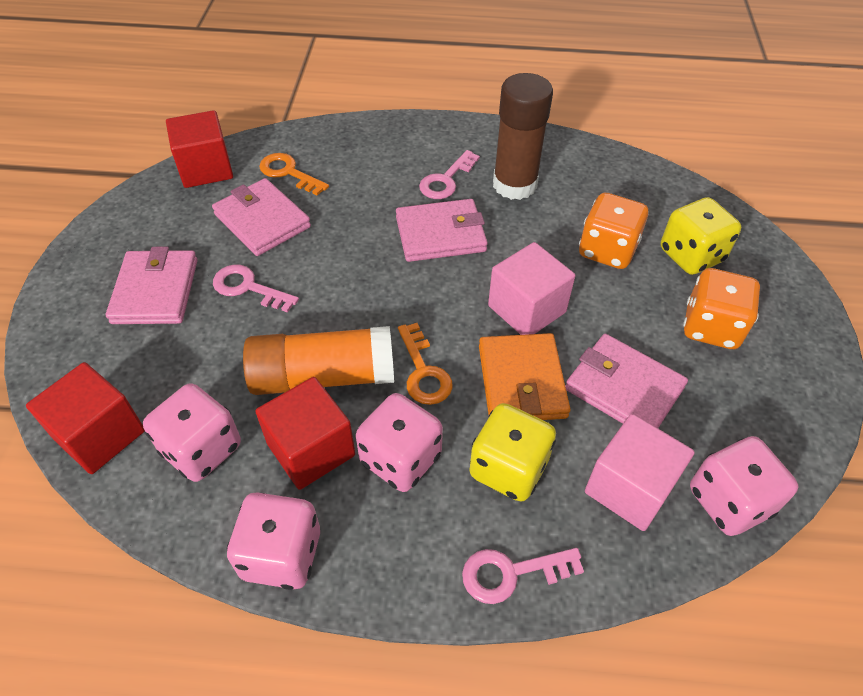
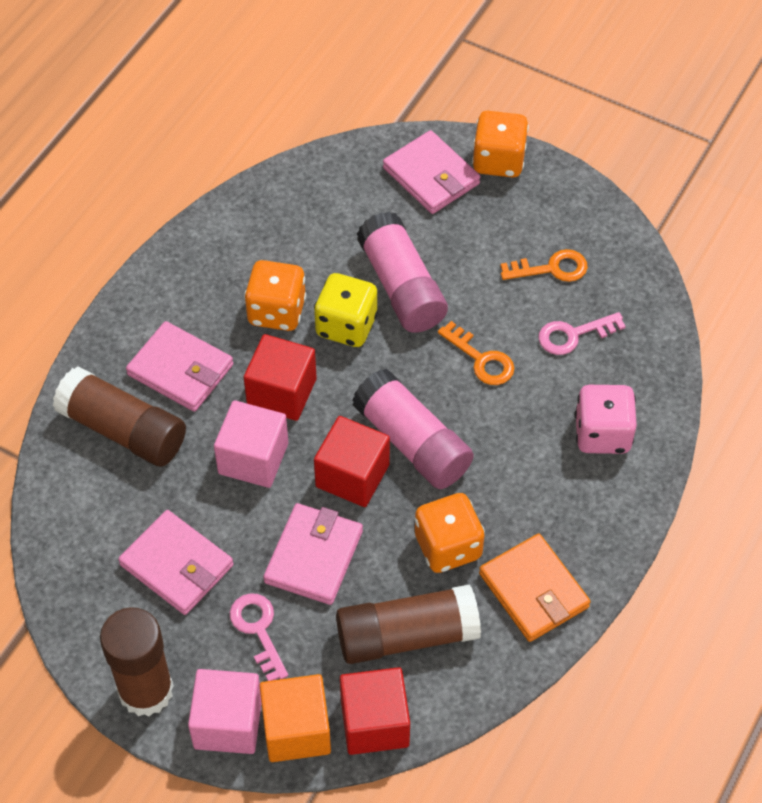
brown glue stick: 1 -> 3
orange cube: 0 -> 1
orange dice: 2 -> 3
orange glue stick: 1 -> 0
pink dice: 4 -> 1
pink glue stick: 0 -> 2
pink key: 3 -> 2
yellow dice: 2 -> 1

